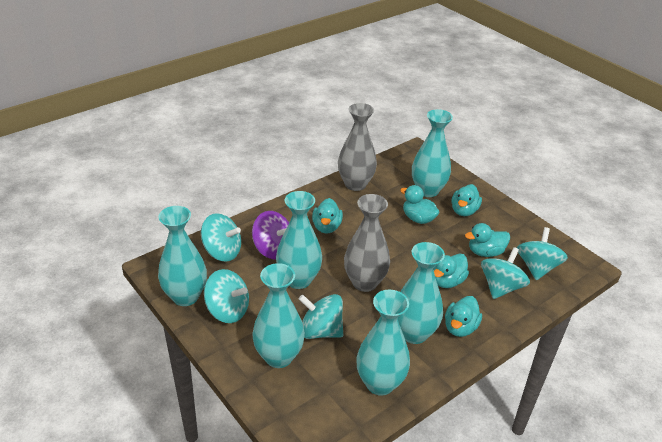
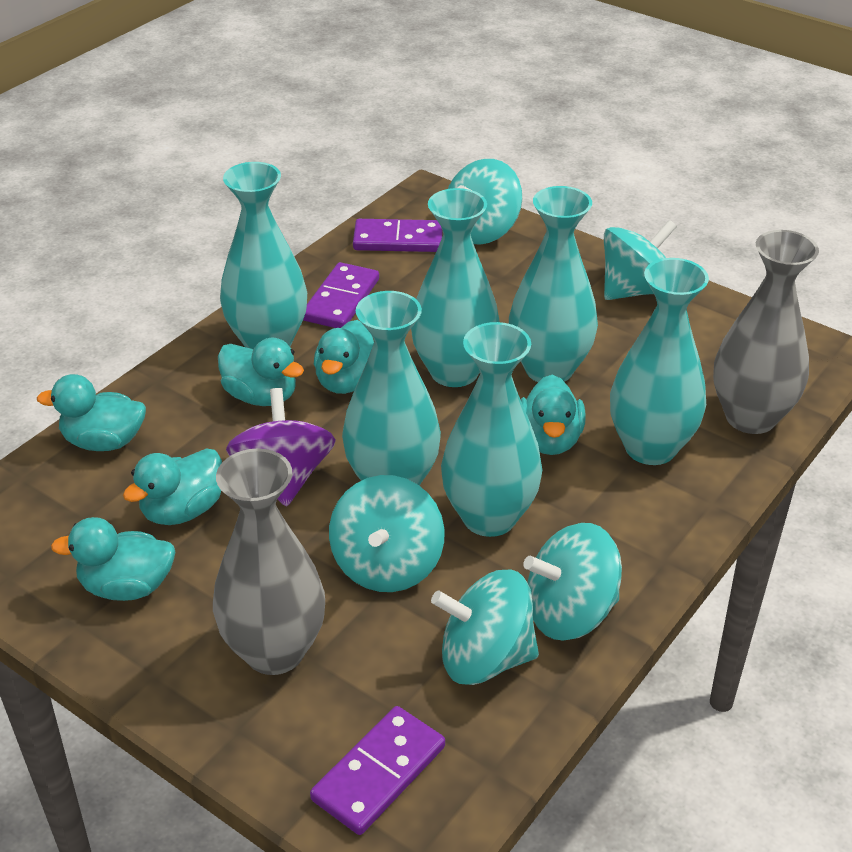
purple domino: 0 -> 3

